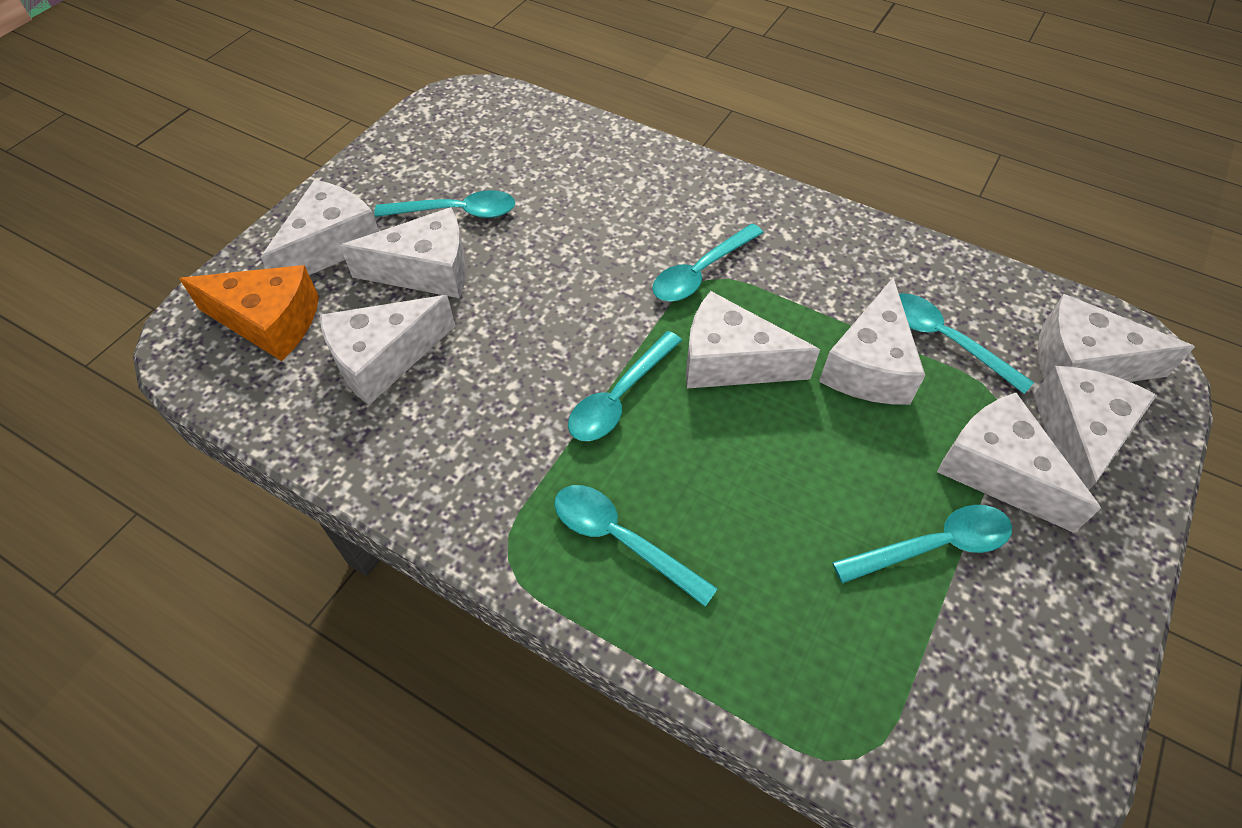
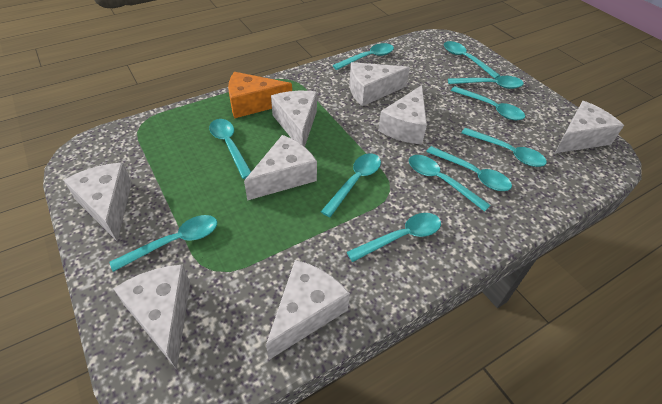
turquoise spoon: 6 -> 11

